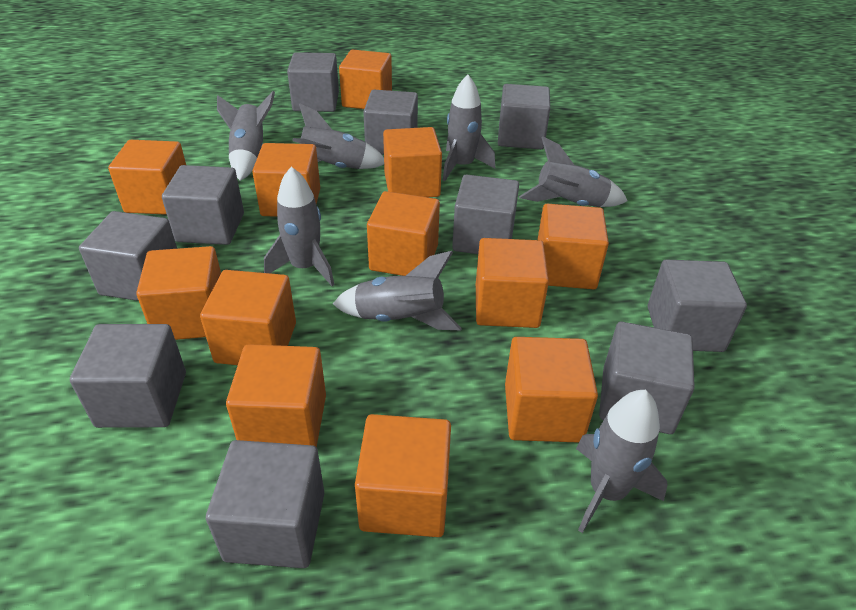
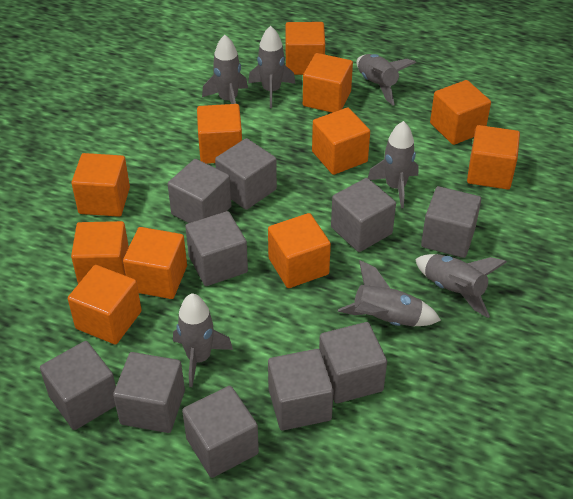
orange cube: 12 -> 11

